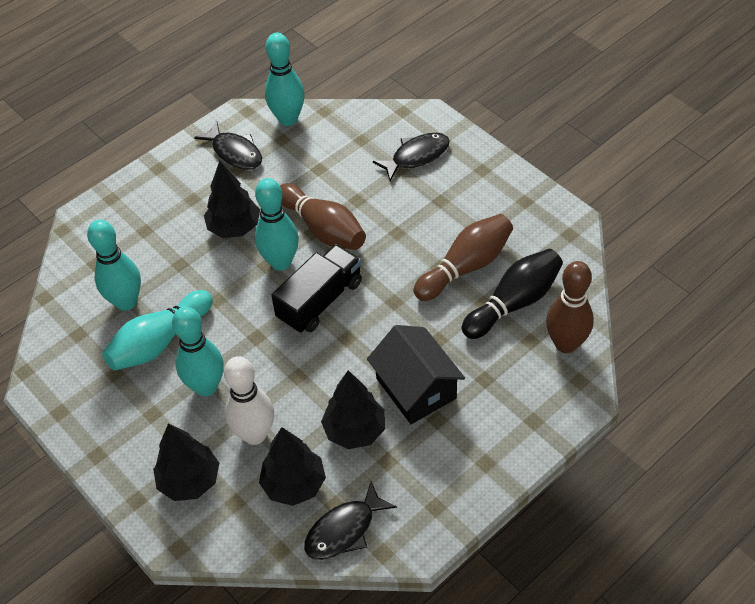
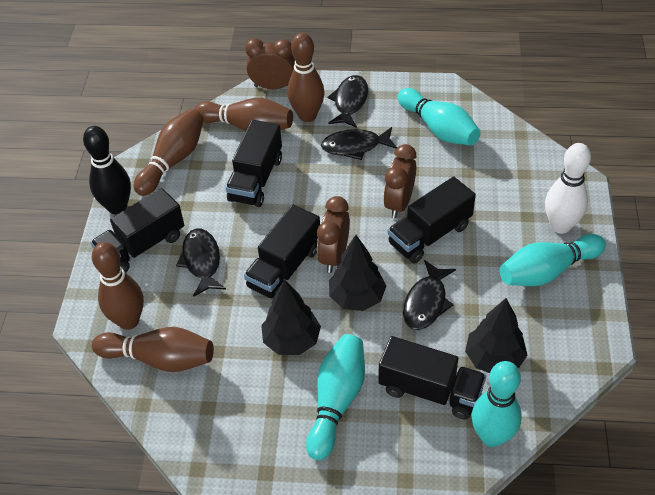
black fish: 3 -> 4
black house: 1 -> 0
black tree: 4 -> 3
black truck: 1 -> 5
brown bowling pin: 3 -> 5
brown clock: 0 -> 3
turquoise bowling pin: 5 -> 4

